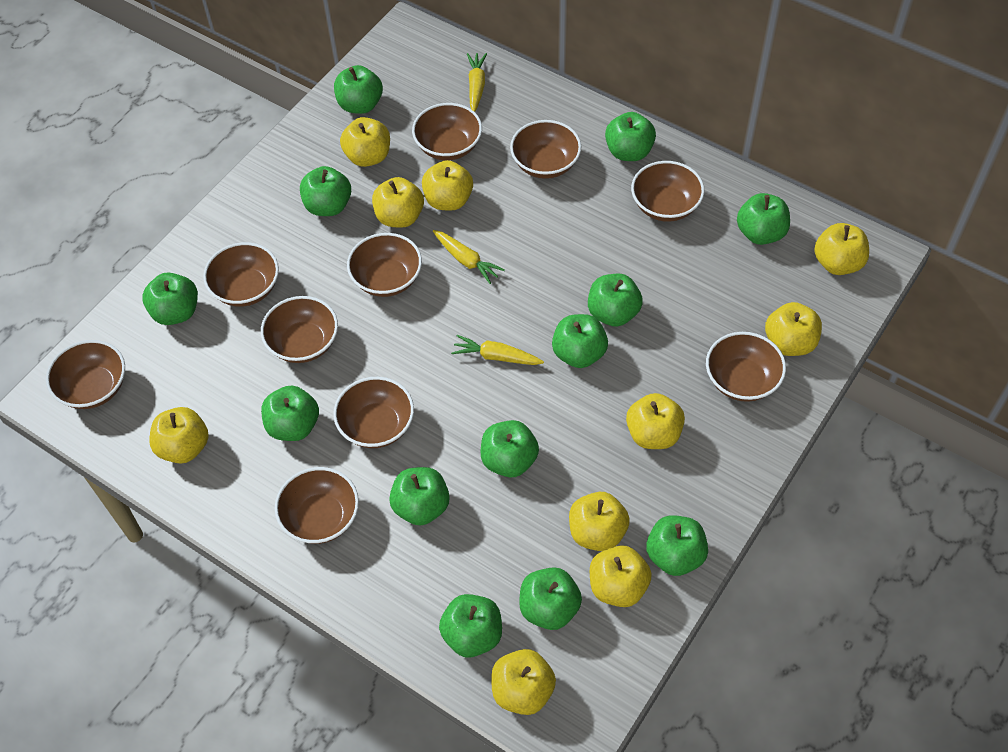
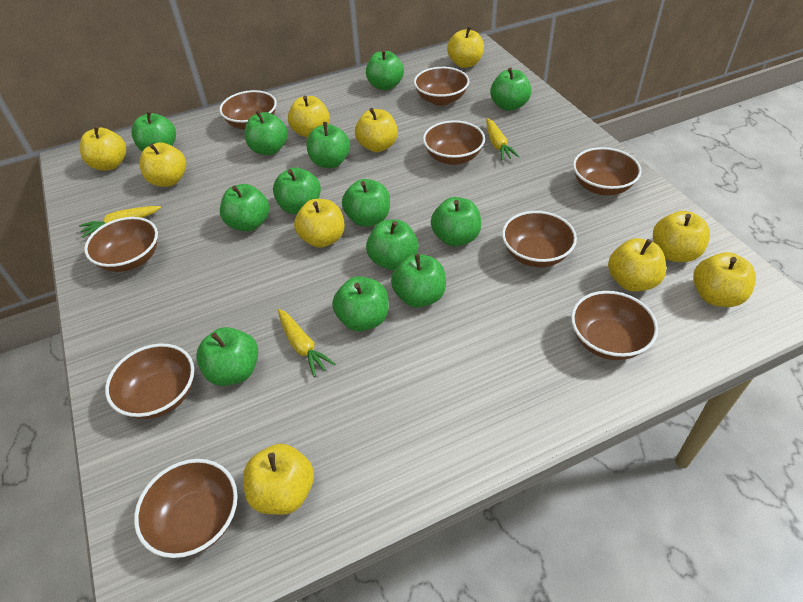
brown bowl: 10 -> 9

